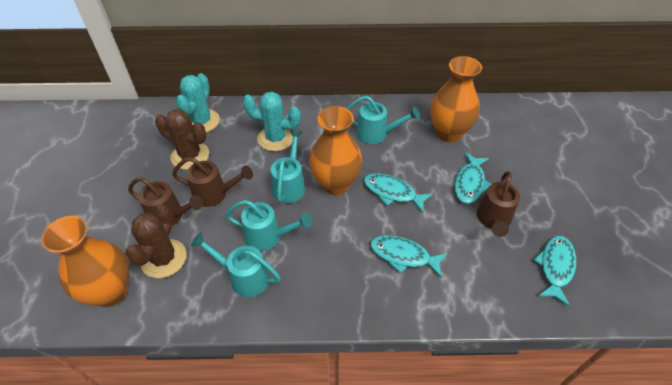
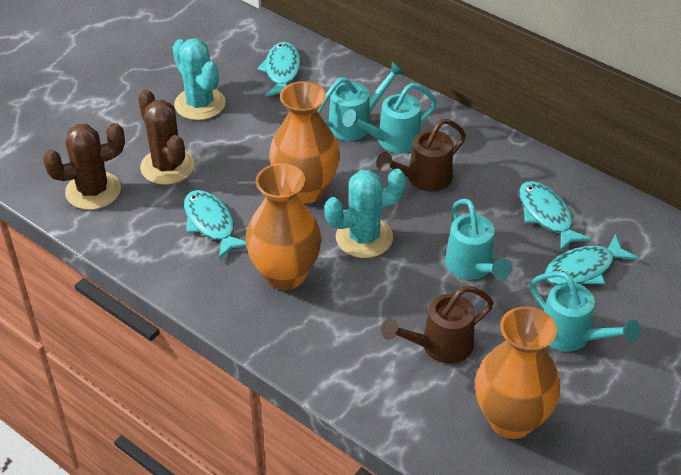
brown watering can: 3 -> 2

